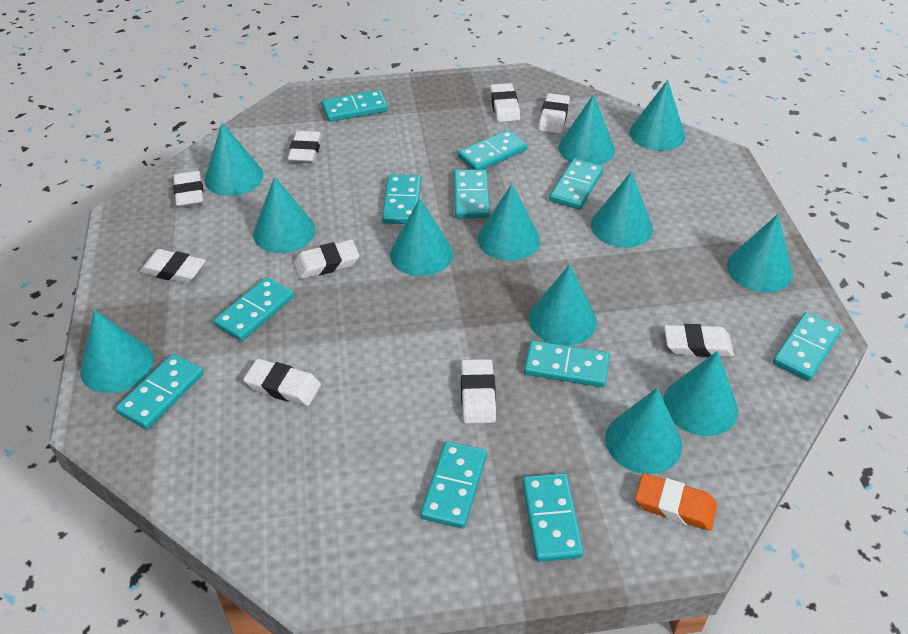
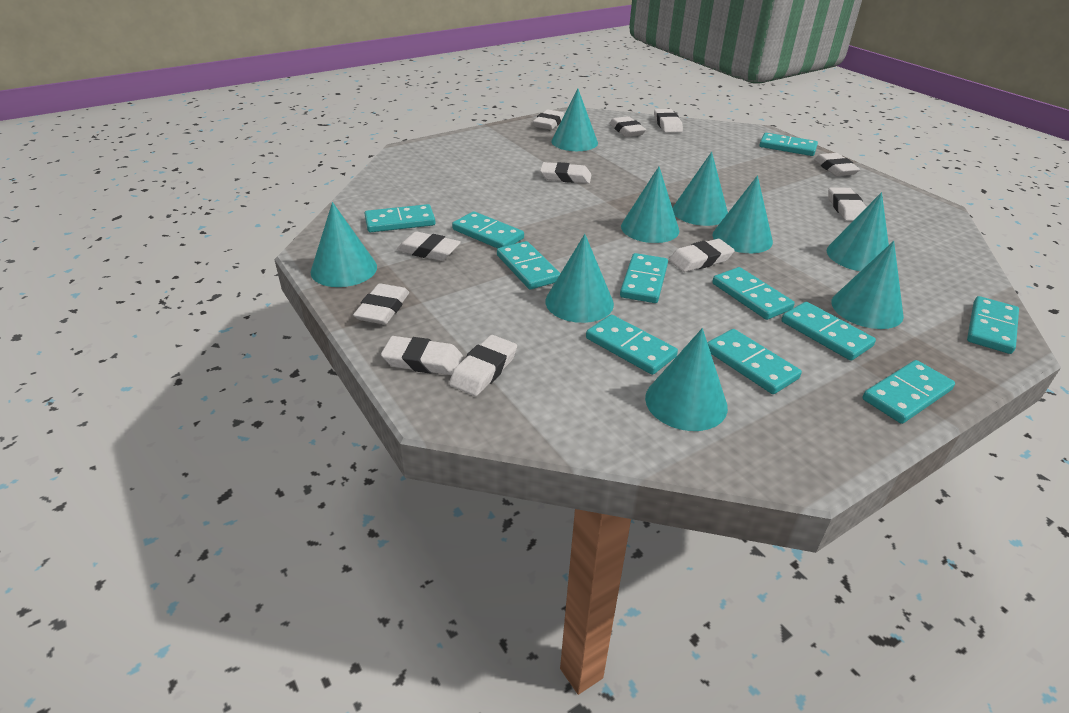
orange eraser: 1 -> 0
turquoise cone: 12 -> 9
white eraser: 9 -> 11

